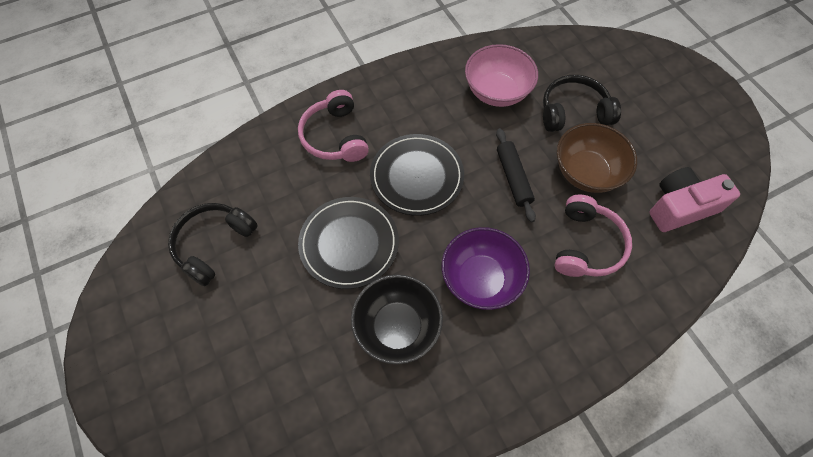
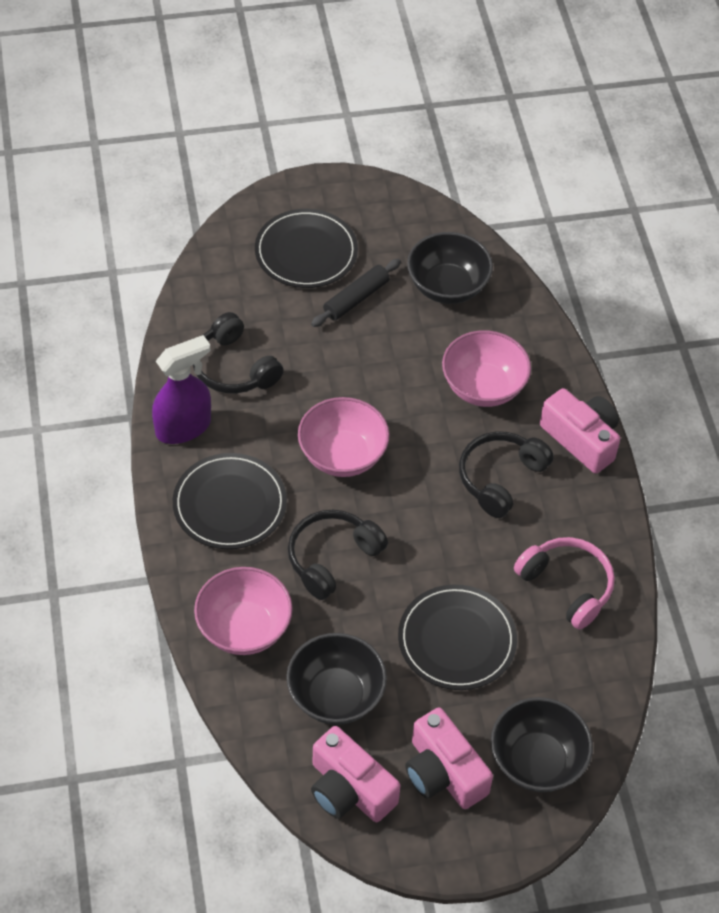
black bowl: 1 -> 3
black headphones: 2 -> 3
black plate: 2 -> 3
brown bowl: 1 -> 0
pink bowl: 1 -> 3
pink camera: 1 -> 3
pink headphones: 2 -> 1
purple bowl: 1 -> 0
purple spray bottle: 0 -> 1

